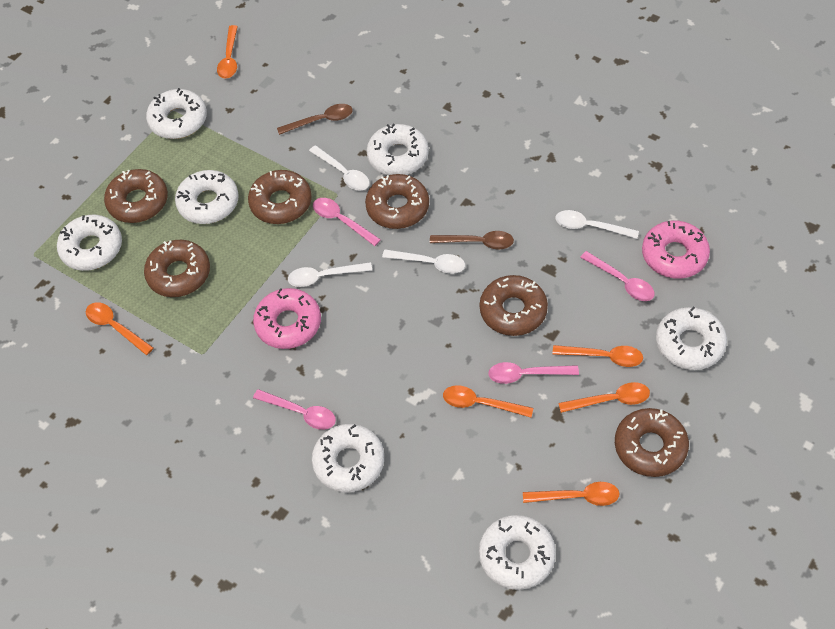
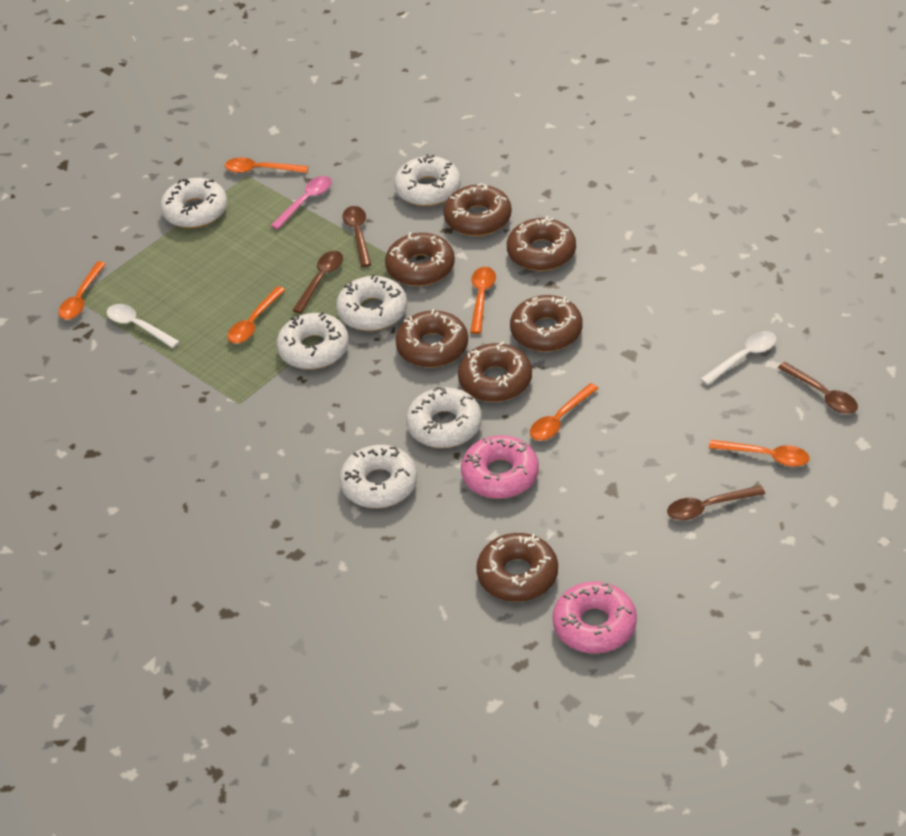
brown donut: 6 -> 7
brown spoon: 2 -> 4
pink spoon: 4 -> 1
white donut: 7 -> 6
white spoon: 4 -> 2

